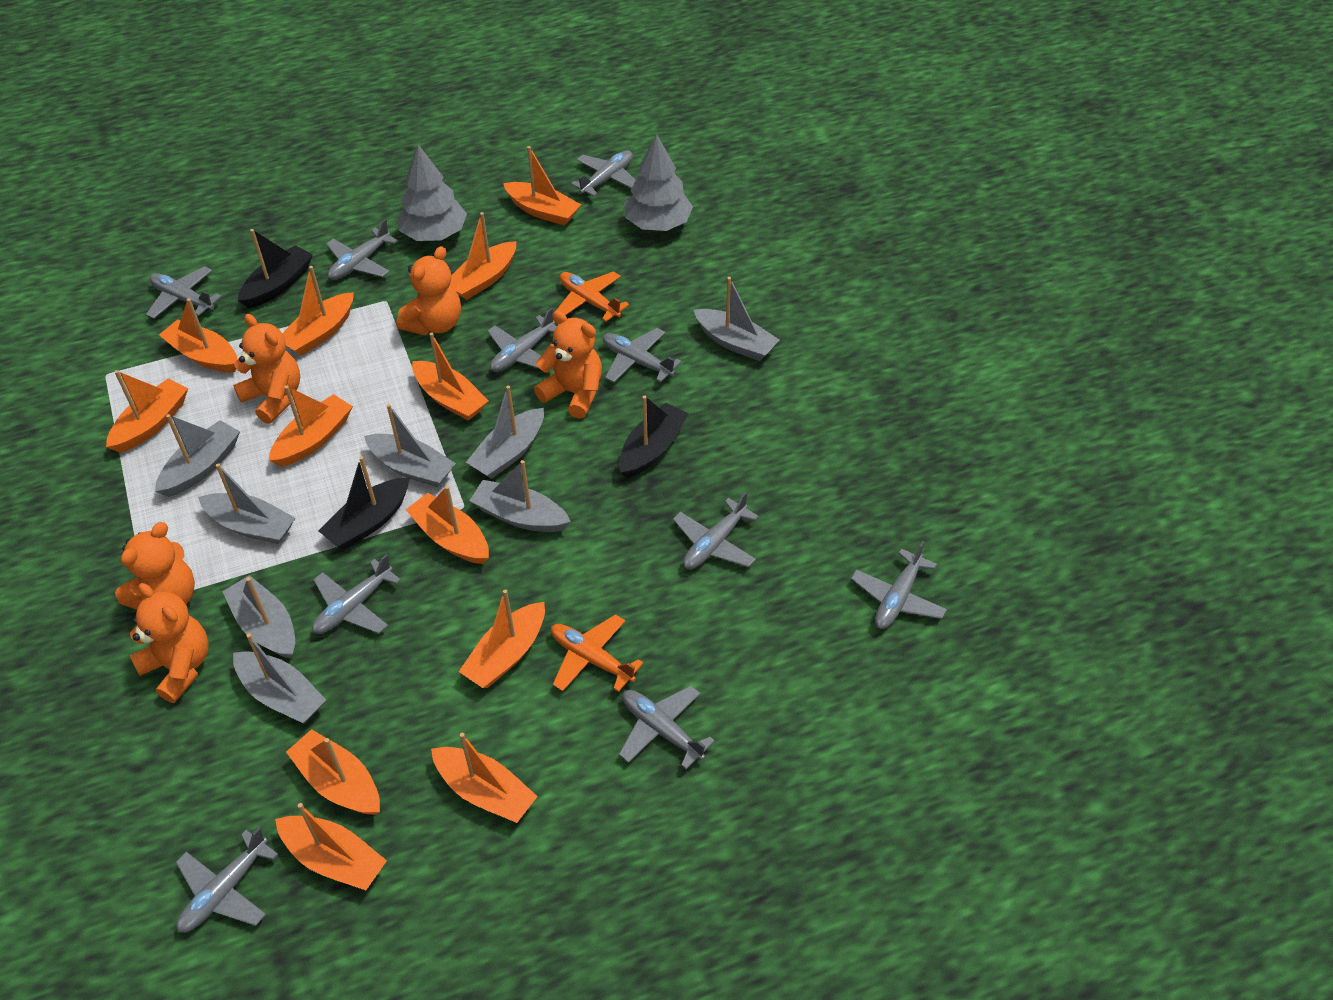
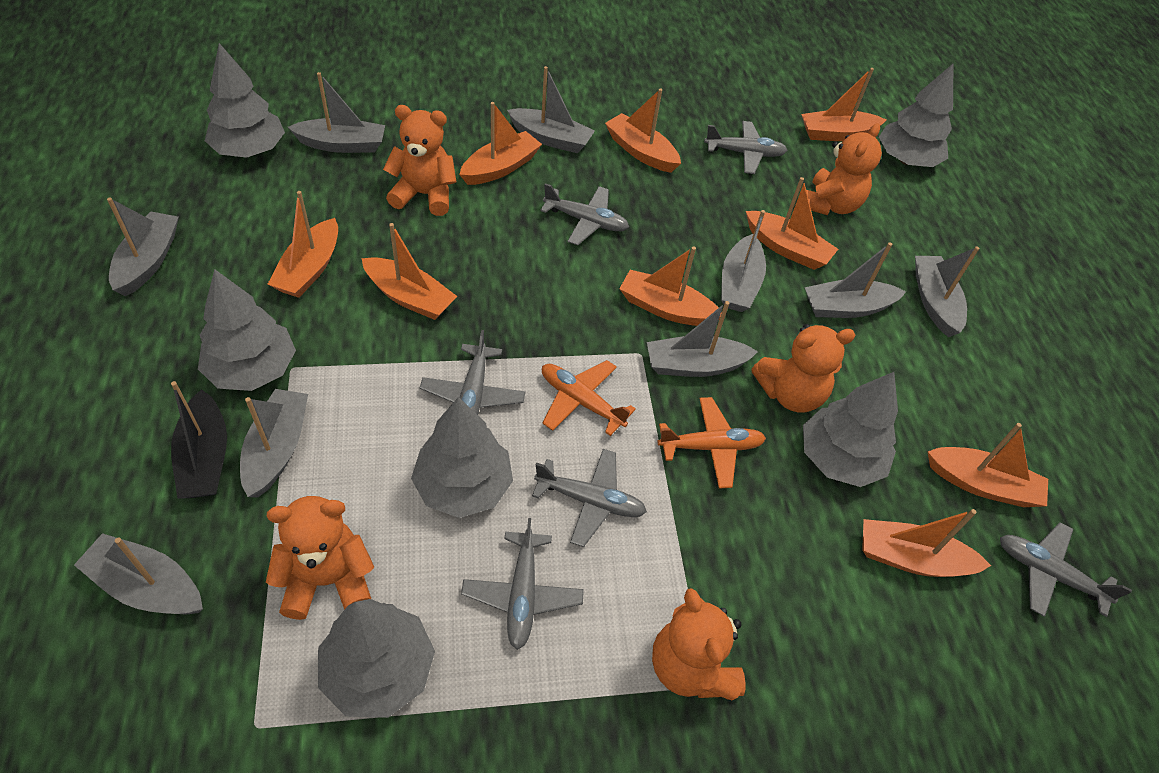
black boat: 3 -> 1
grey boat: 8 -> 9
grey plane: 10 -> 6
grey tree: 2 -> 6
orange boat: 12 -> 9

